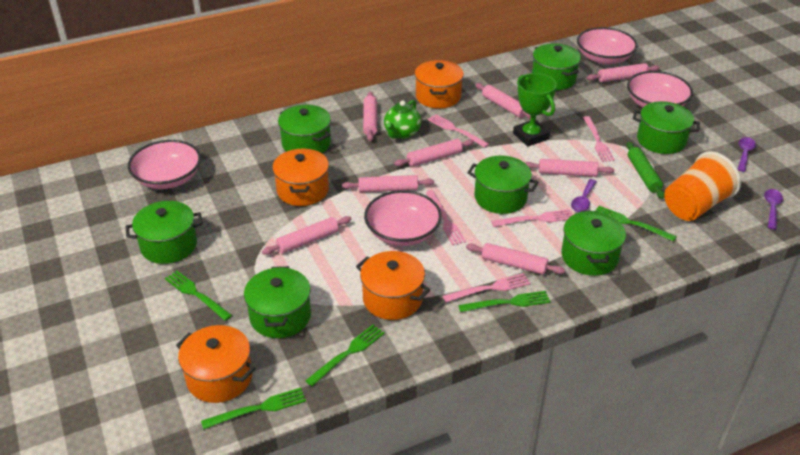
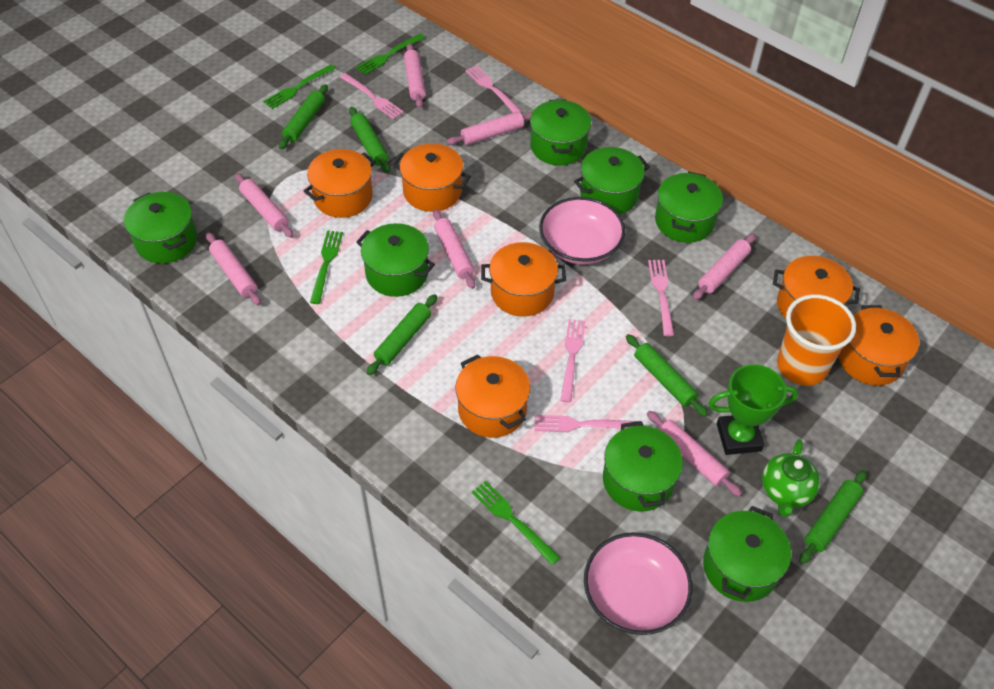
green fork: 5 -> 4
green rolling pin: 1 -> 5
orange pot: 4 -> 6
pink bowl: 4 -> 2
pink rolling pin: 8 -> 7
purple spoon: 3 -> 0

